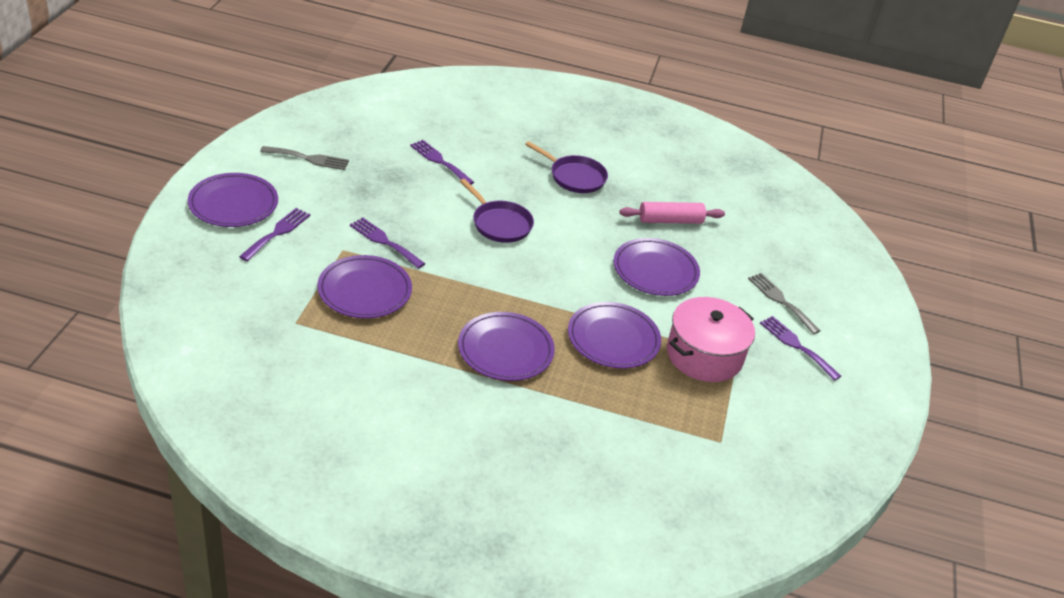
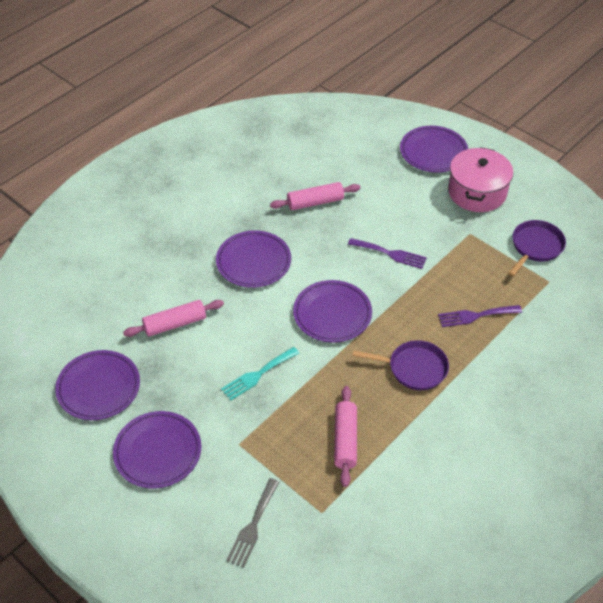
grey fork: 2 -> 1
pink rolling pin: 1 -> 3
purple fork: 4 -> 2
turquoise fork: 0 -> 1

